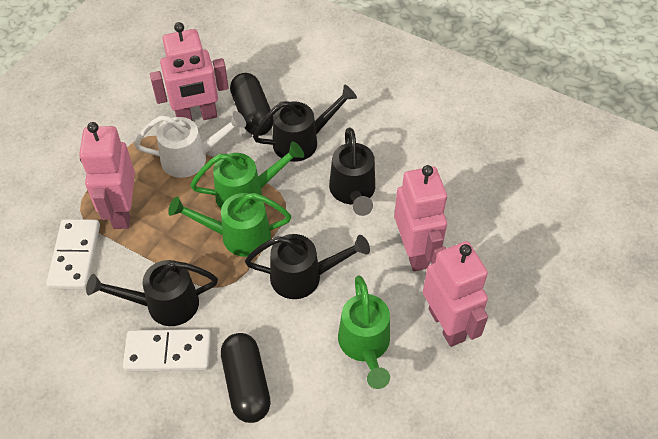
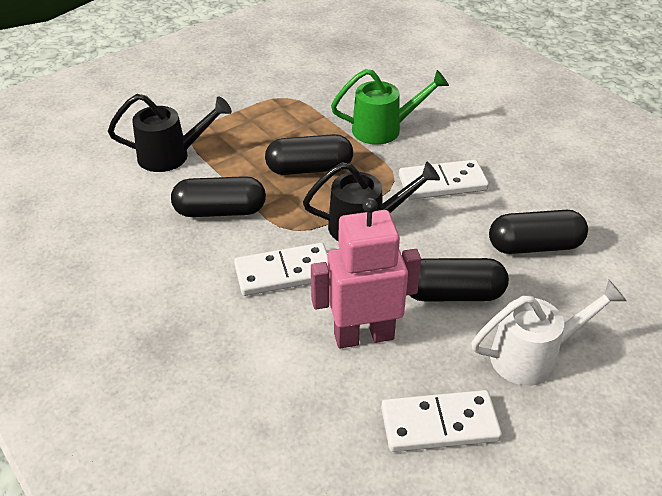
black capsule: 2 -> 4
black watering can: 4 -> 2
green watering can: 3 -> 1
pink robot: 4 -> 1
white domino: 2 -> 3

